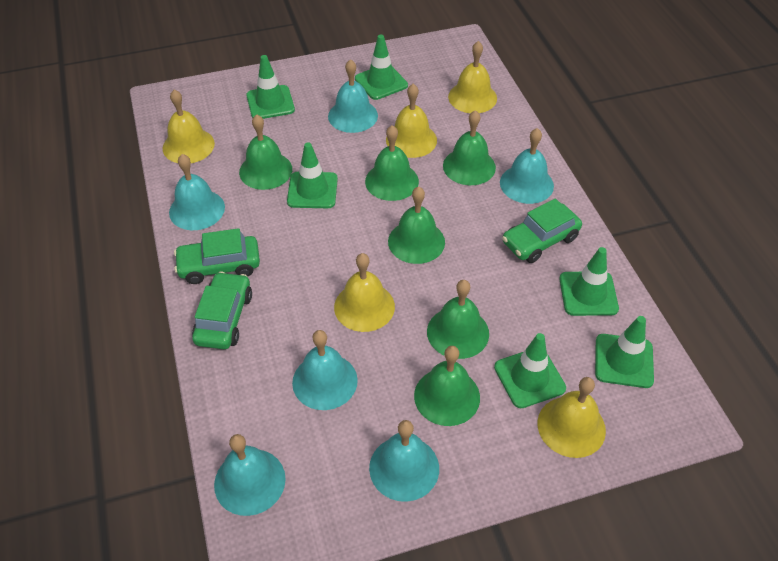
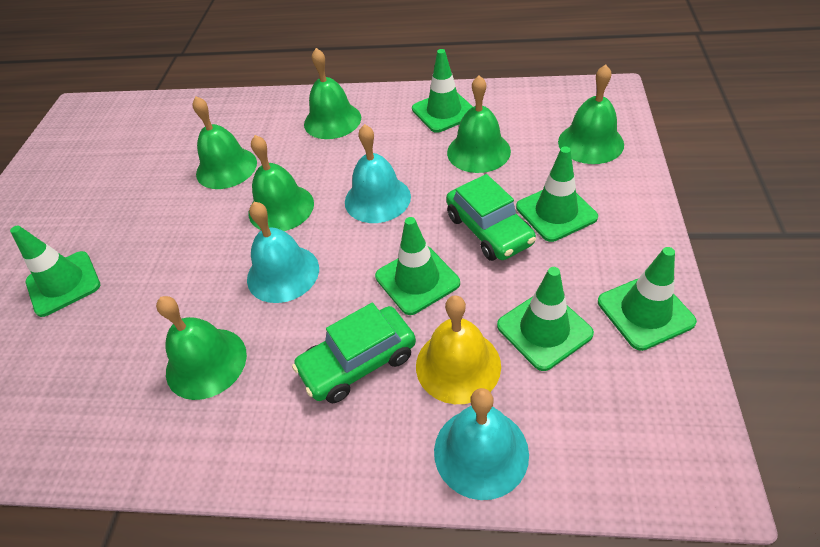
green car: 3 -> 2
turquoise bell: 6 -> 3
yellow bell: 5 -> 1

